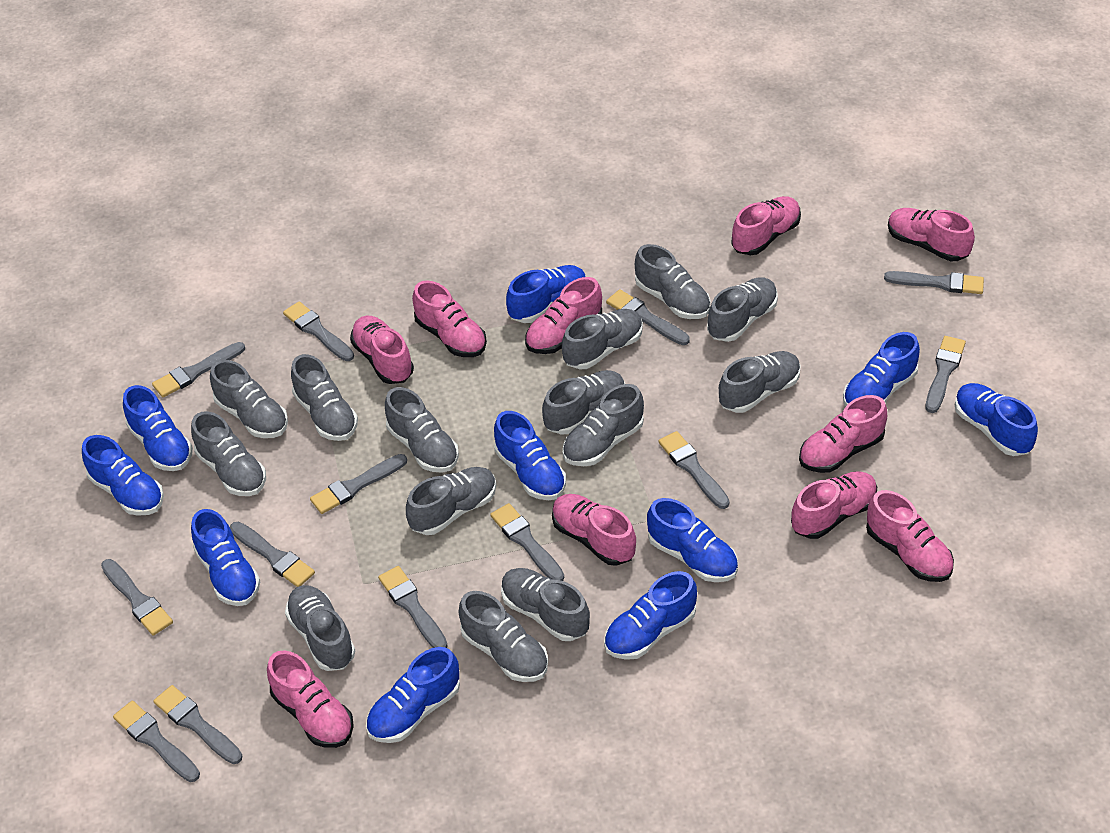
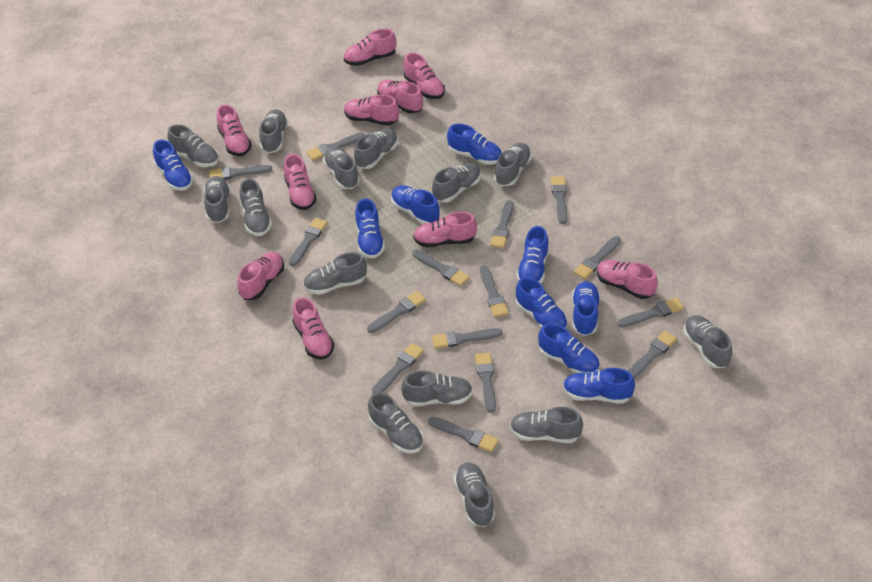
blue shoe: 10 -> 9
grey brush: 13 -> 15

